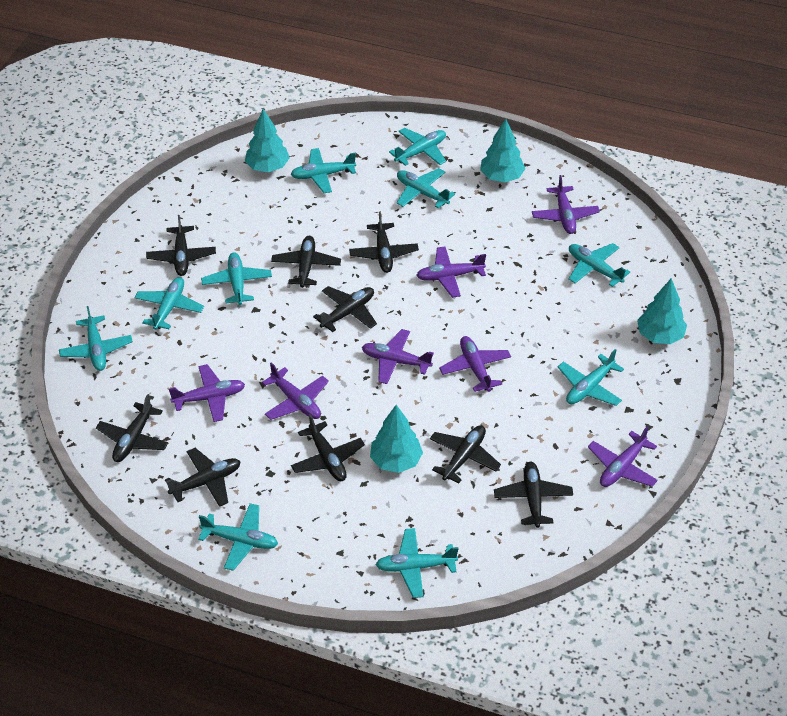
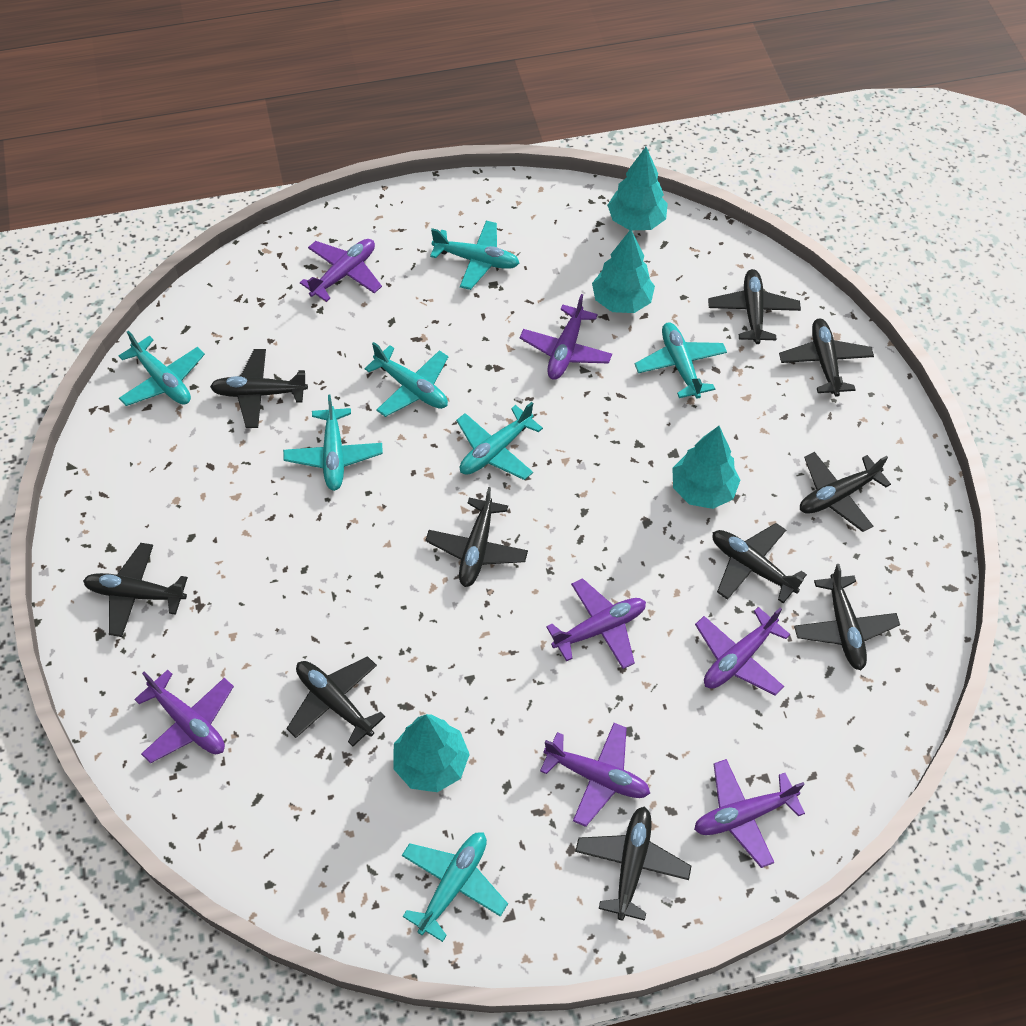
black plane: 9 -> 10
turquoise plane: 10 -> 7

